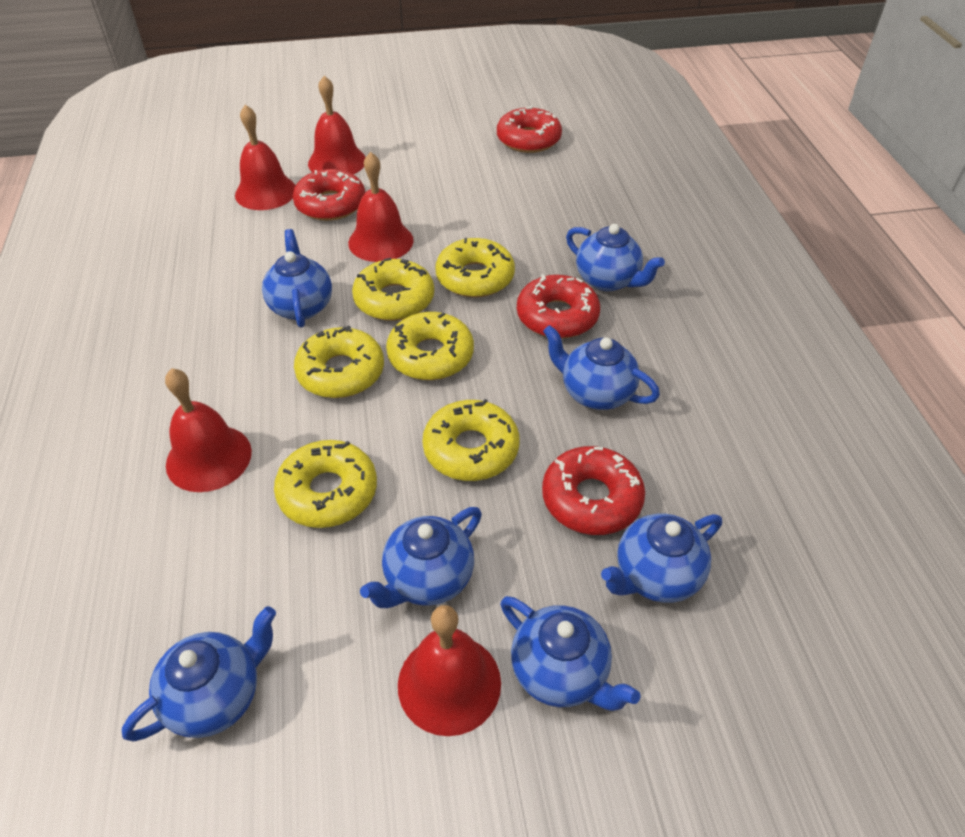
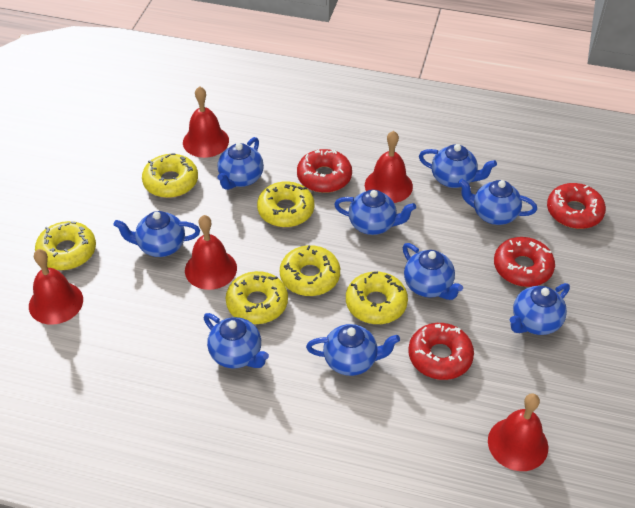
blue teapot: 7 -> 9

